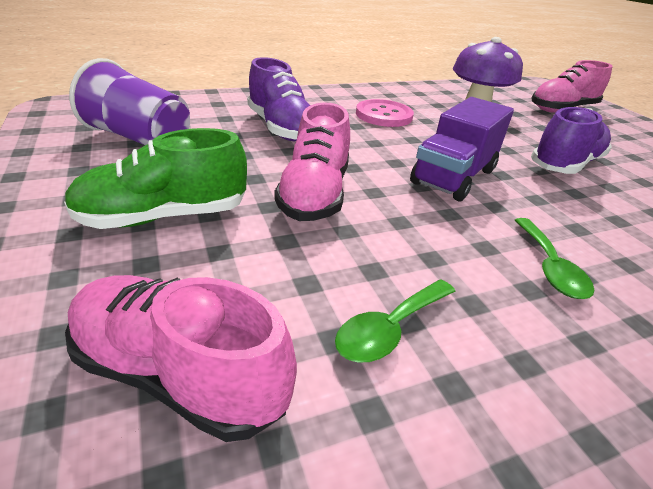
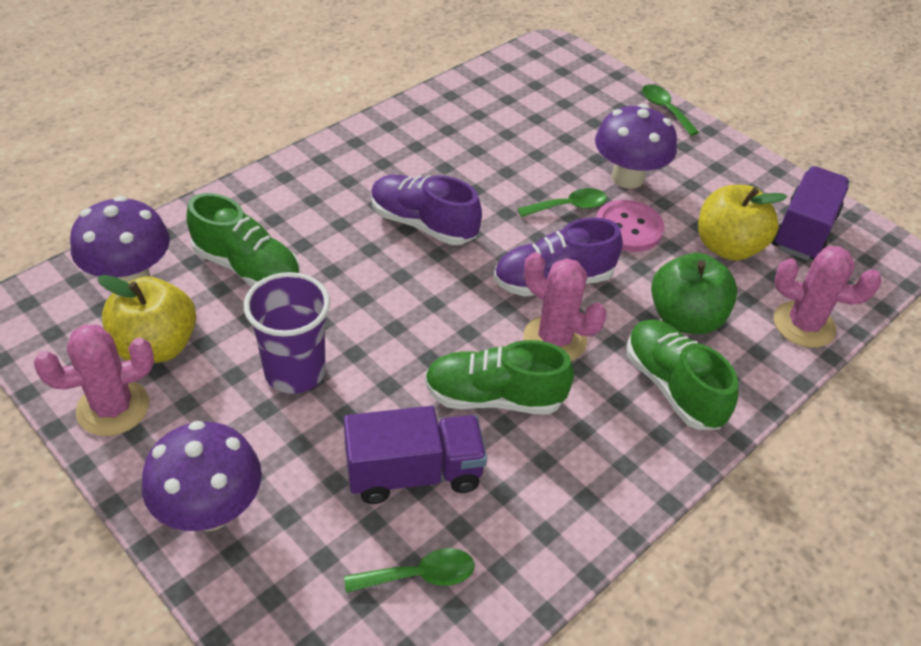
green apple: 0 -> 1
green shoe: 1 -> 3
green spoon: 2 -> 3
pink cactus: 0 -> 3
pink shoe: 3 -> 0
purple mushroom: 1 -> 3
purple truck: 1 -> 2
yellow apple: 0 -> 2

